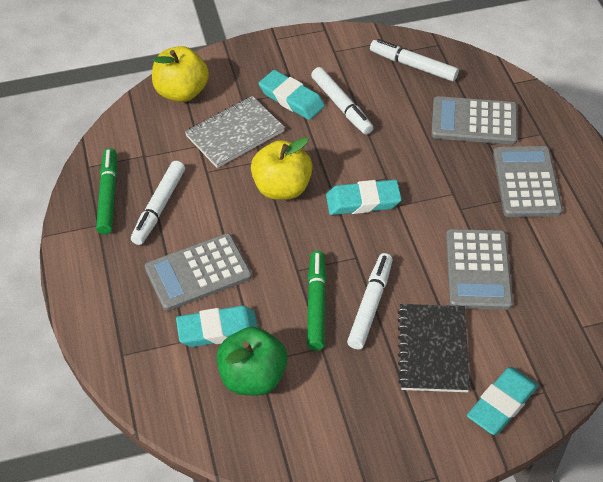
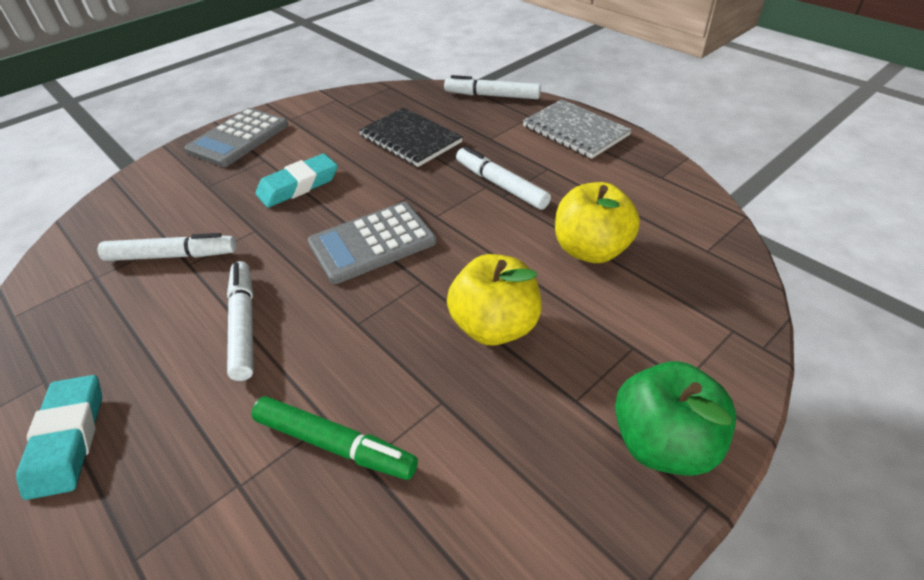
green marker: 2 -> 1
grey calculator: 4 -> 2
turquoise eraser: 4 -> 2

